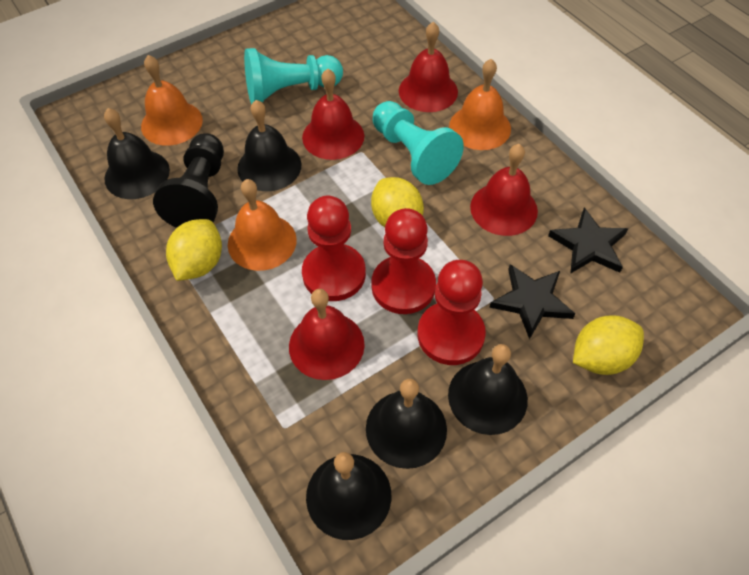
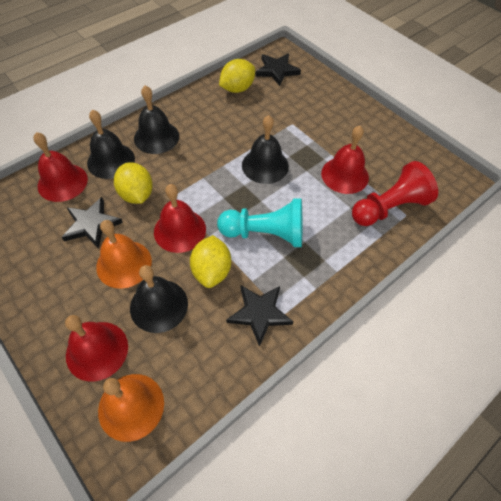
black bell: 5 -> 4
black pawn: 1 -> 0
black star: 2 -> 3
orange bell: 3 -> 2
red pawn: 3 -> 1
turquoise pawn: 2 -> 1

